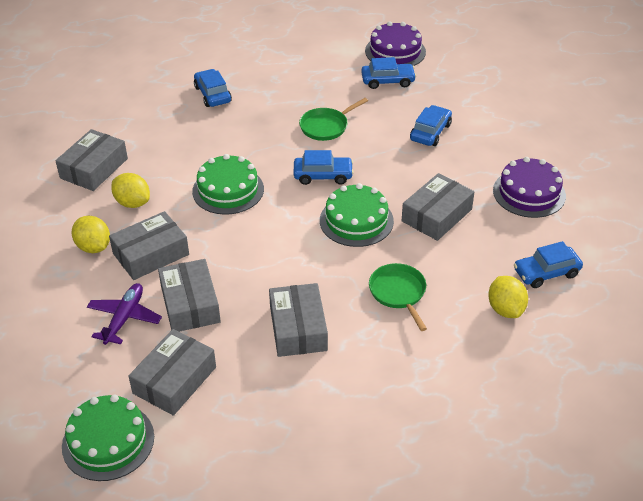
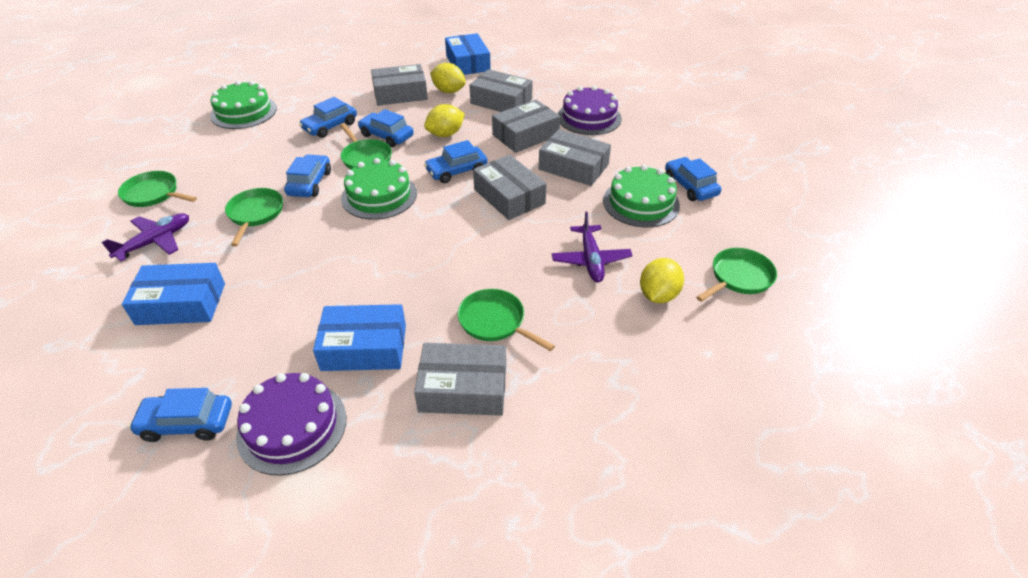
blue box: 0 -> 3
blue car: 5 -> 6
green pan: 2 -> 5
purple plane: 1 -> 2

